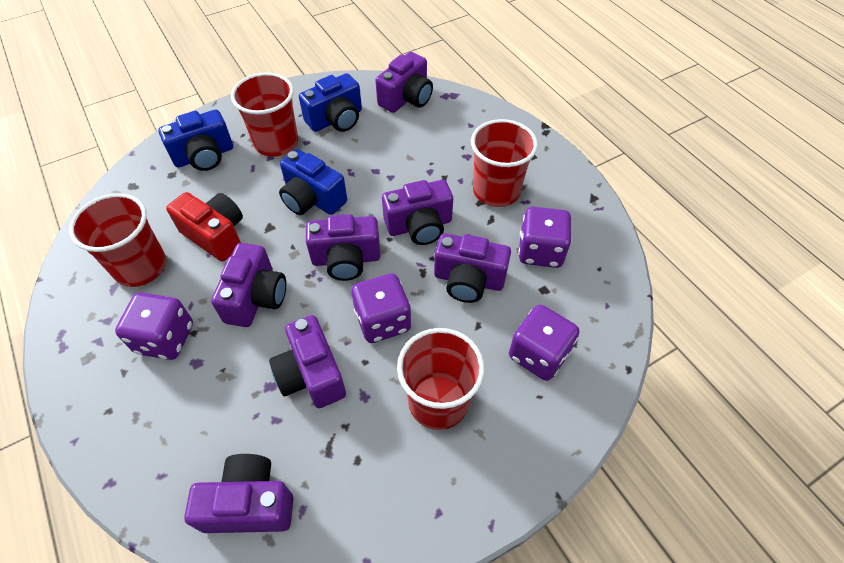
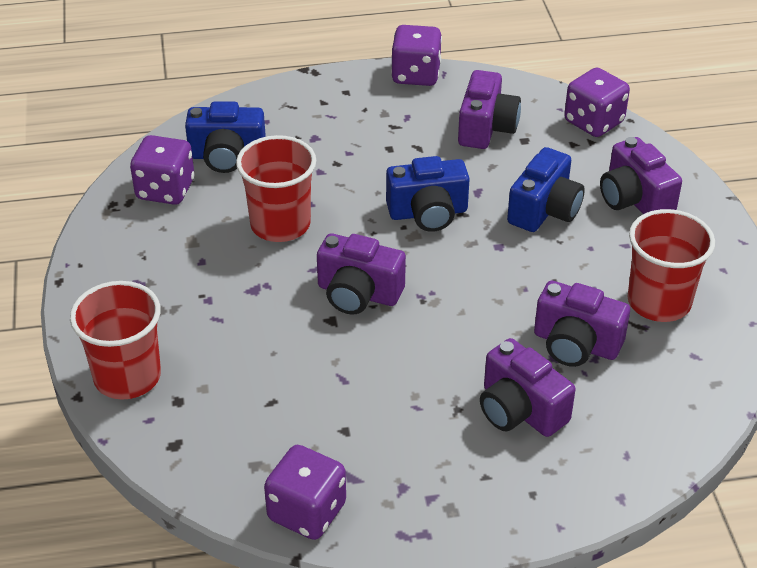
purple camera: 7 -> 5
red camera: 1 -> 0
red cup: 4 -> 3

